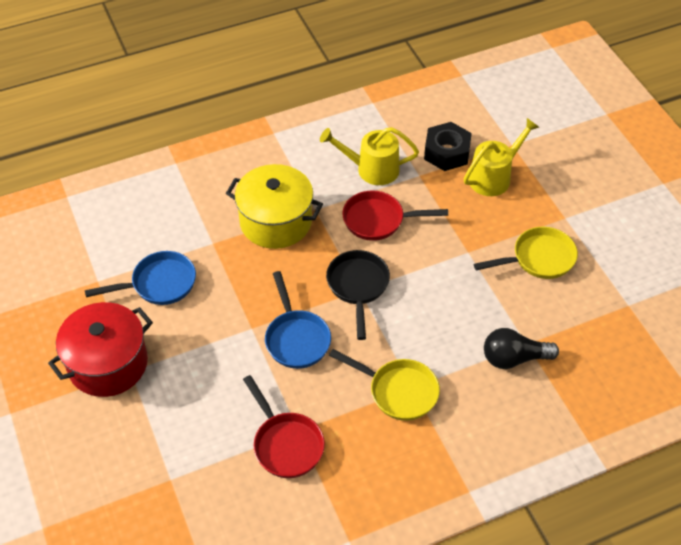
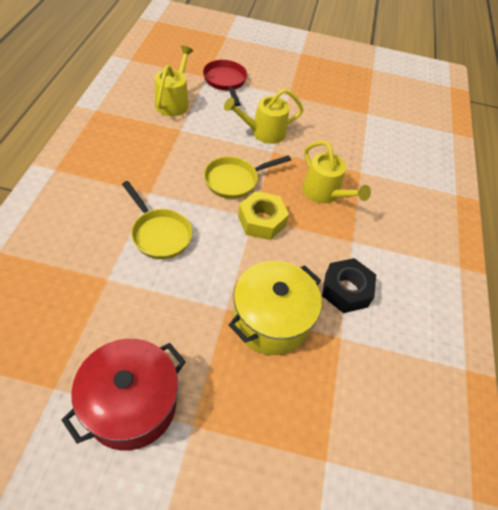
black light bulb: 1 -> 0
black pan: 1 -> 0
blue pan: 2 -> 0
red pan: 2 -> 1
yellow nut: 0 -> 1
yellow watering can: 2 -> 3

